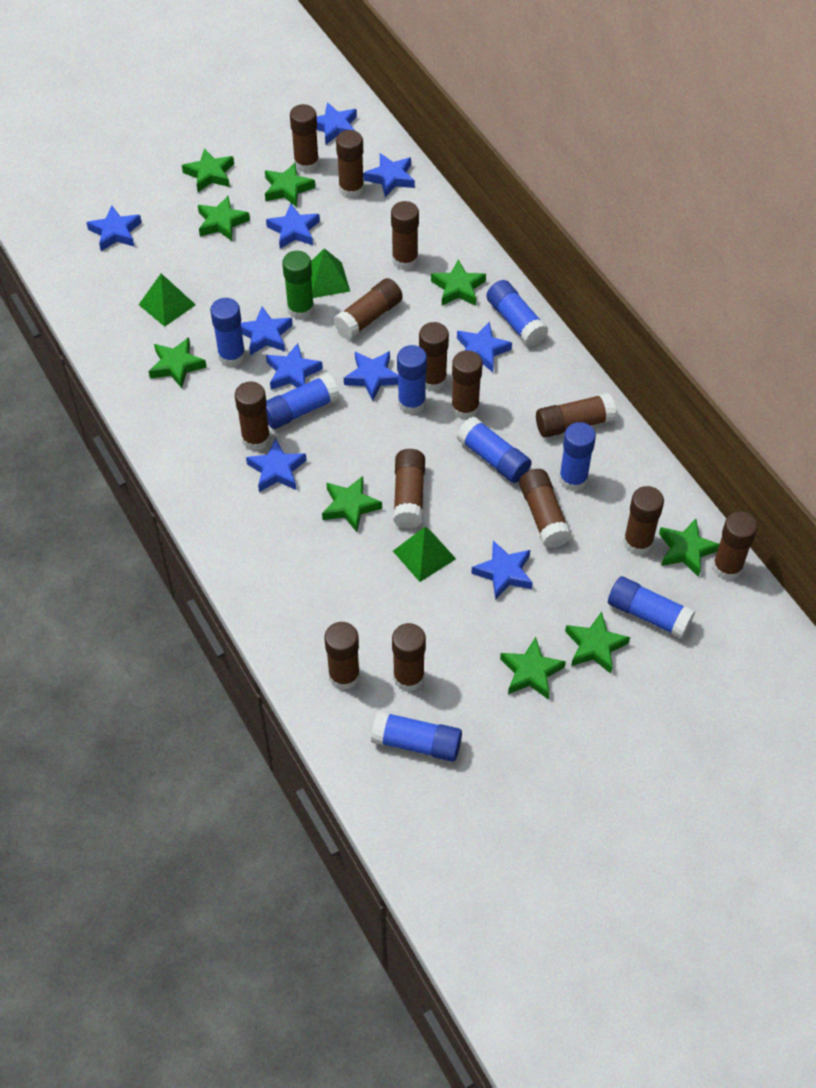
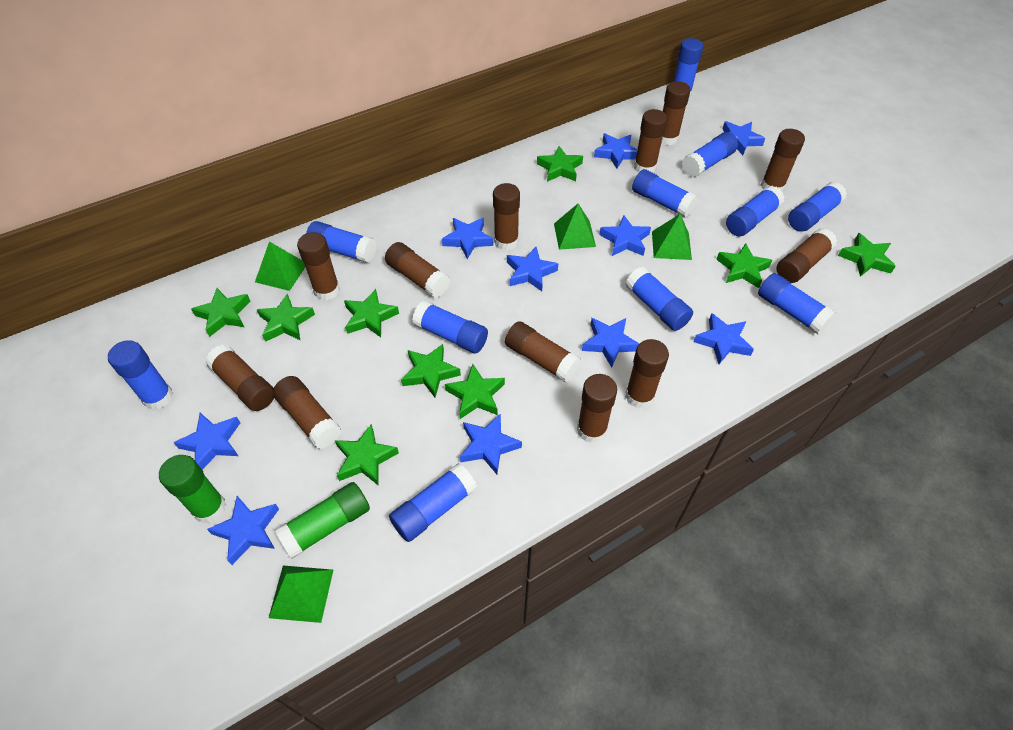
blue glue stick: 8 -> 11
brown glue stick: 14 -> 12
green glue stick: 1 -> 2
green pyramid: 3 -> 4

